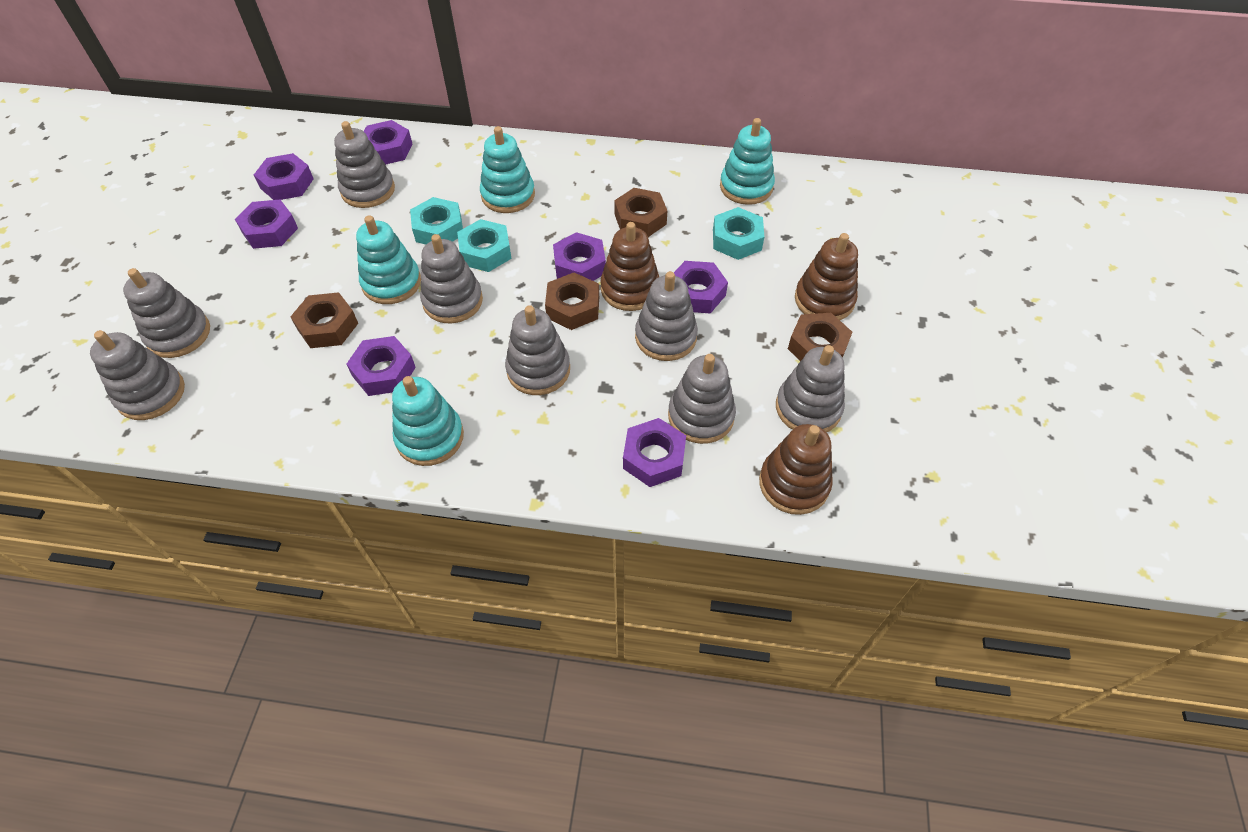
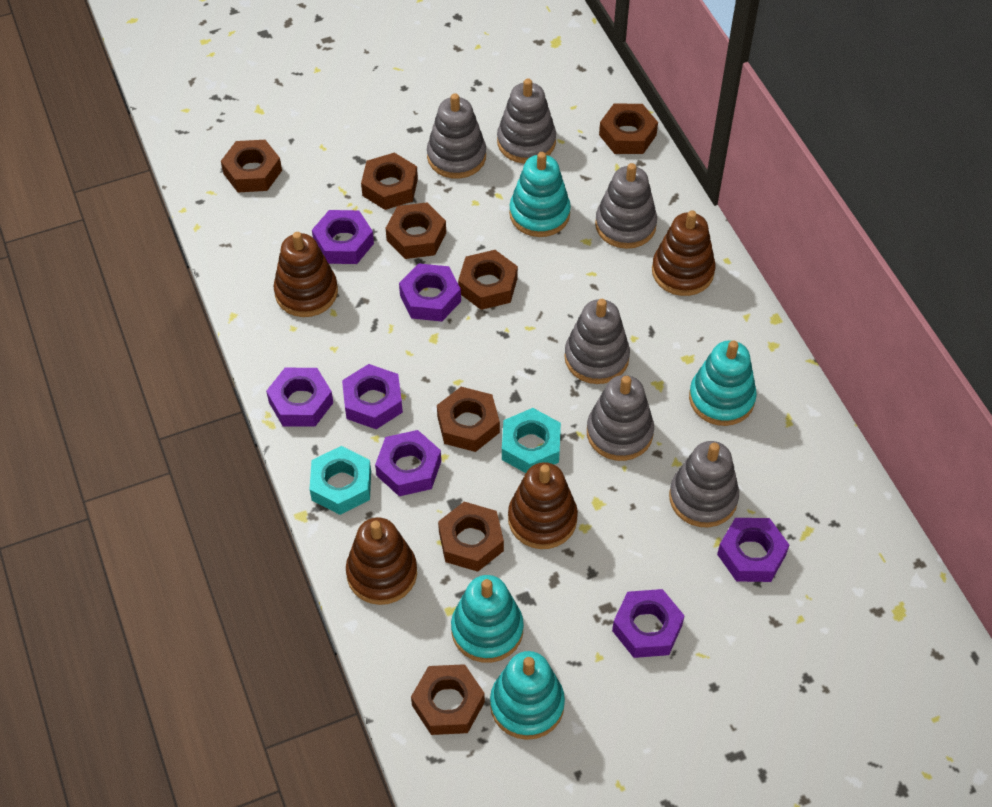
brown nut: 4 -> 8
brown stacking toy: 3 -> 4
grey stacking toy: 8 -> 6
turquoise nut: 3 -> 2

